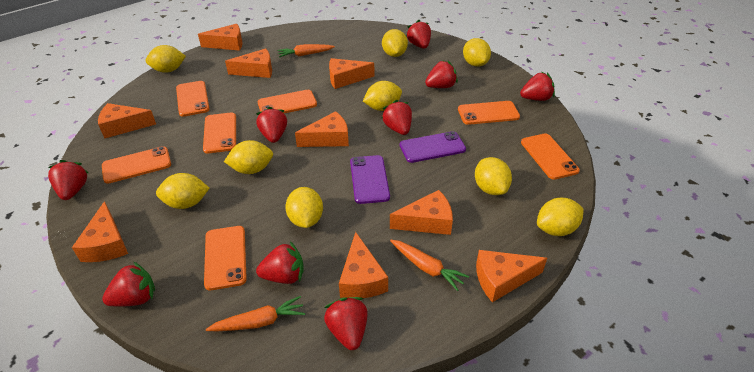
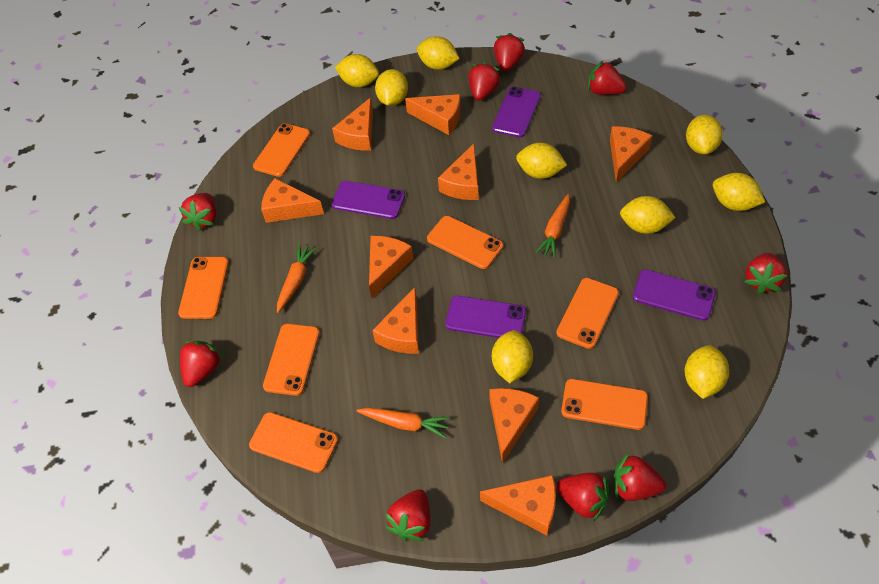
purple phone: 2 -> 4

